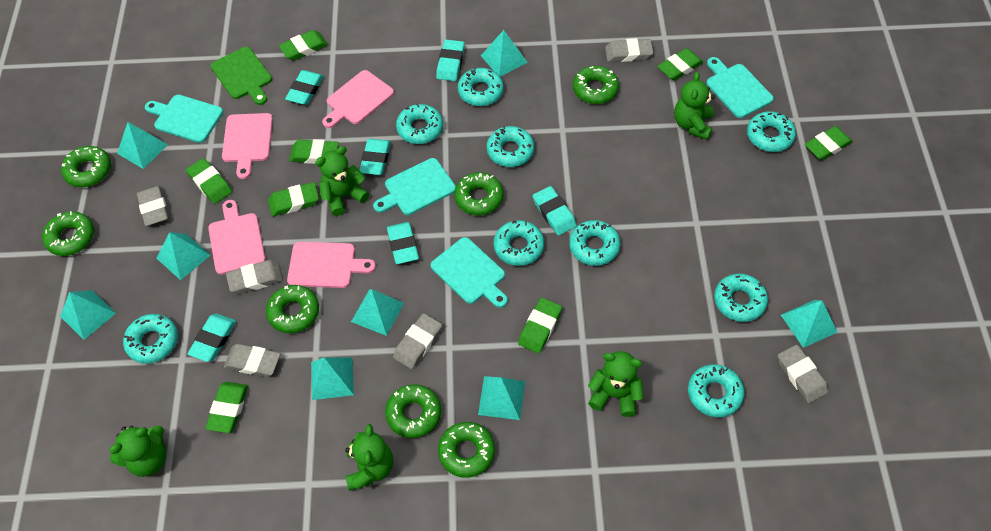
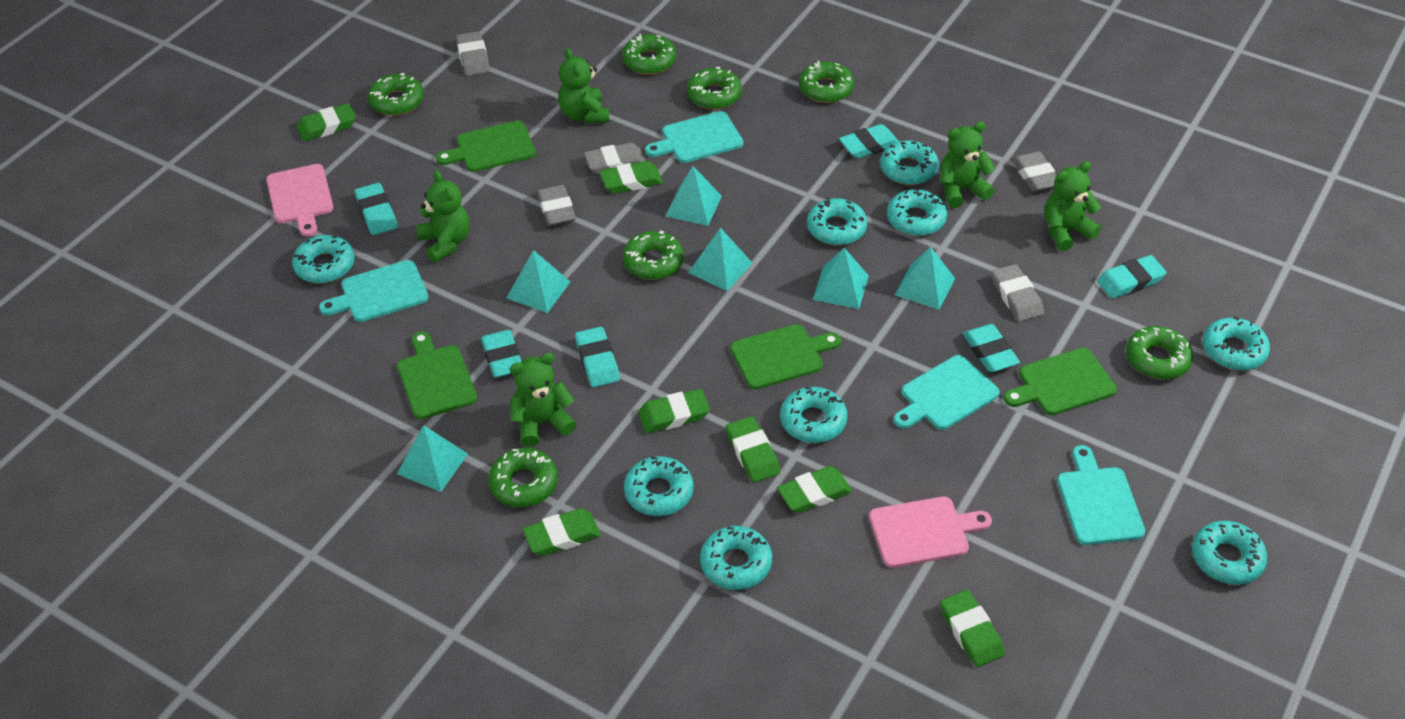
green cutting board: 1 -> 4
green eraser: 8 -> 7
grey eraser: 6 -> 5
pink cutting board: 4 -> 2
turquoise pyramid: 8 -> 6

